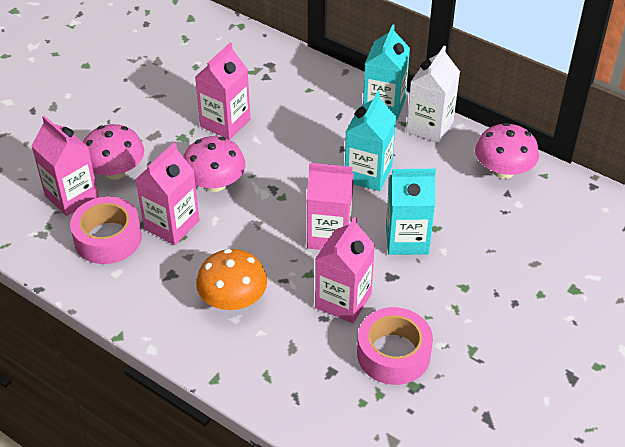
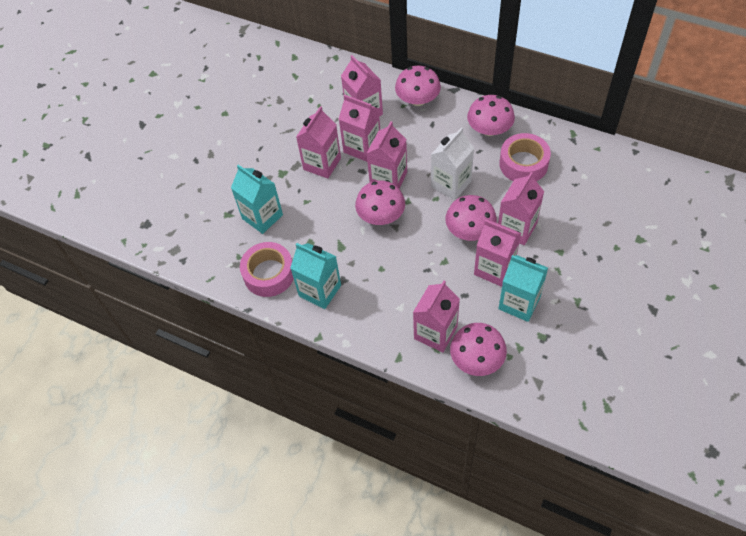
orange mushroom: 1 -> 0
pink carton: 5 -> 7
pink mushroom: 3 -> 5

